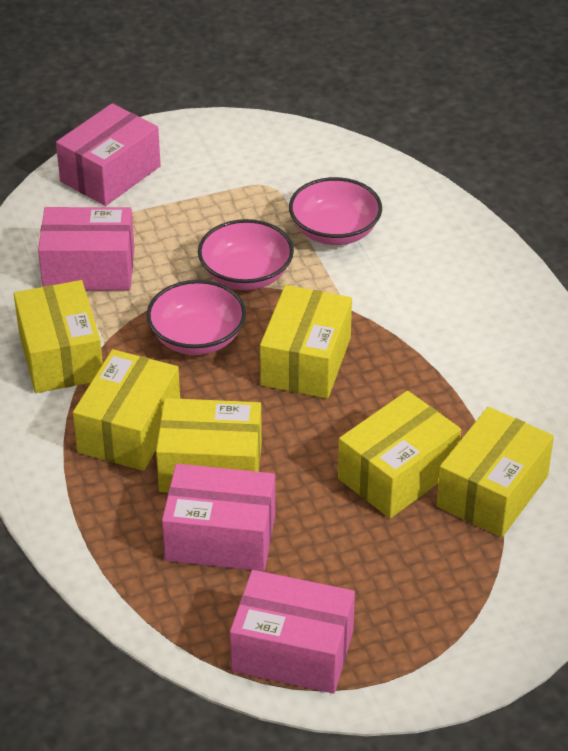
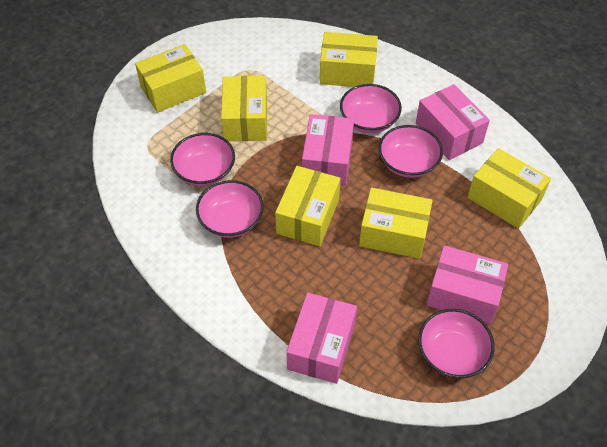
pink bowl: 3 -> 5

